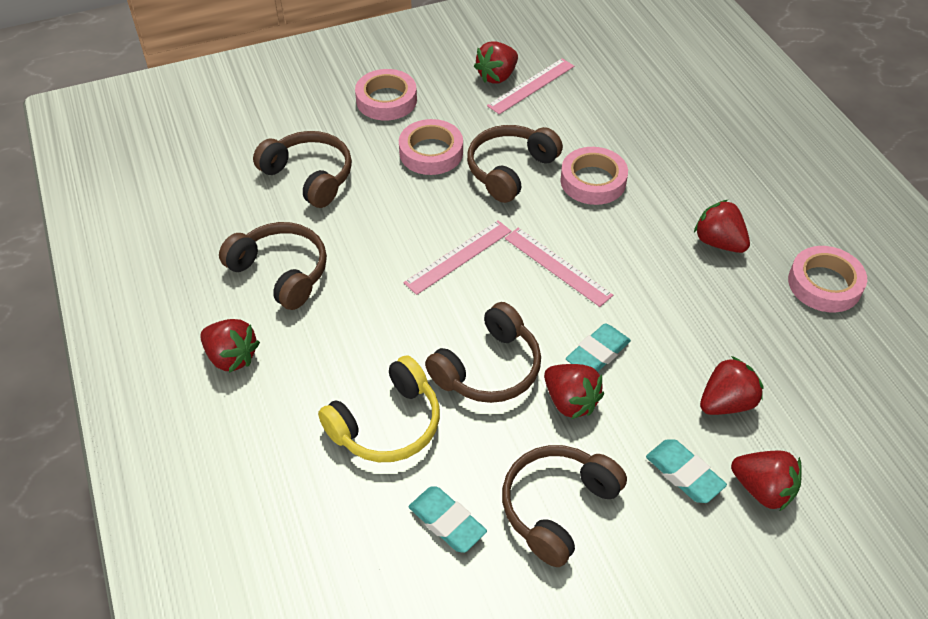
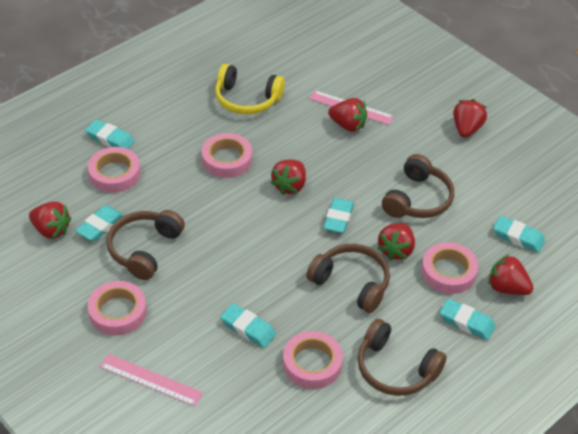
brown headphones: 5 -> 4
pink ruler: 3 -> 2
pink tape: 4 -> 5
turquoise eraser: 3 -> 6

